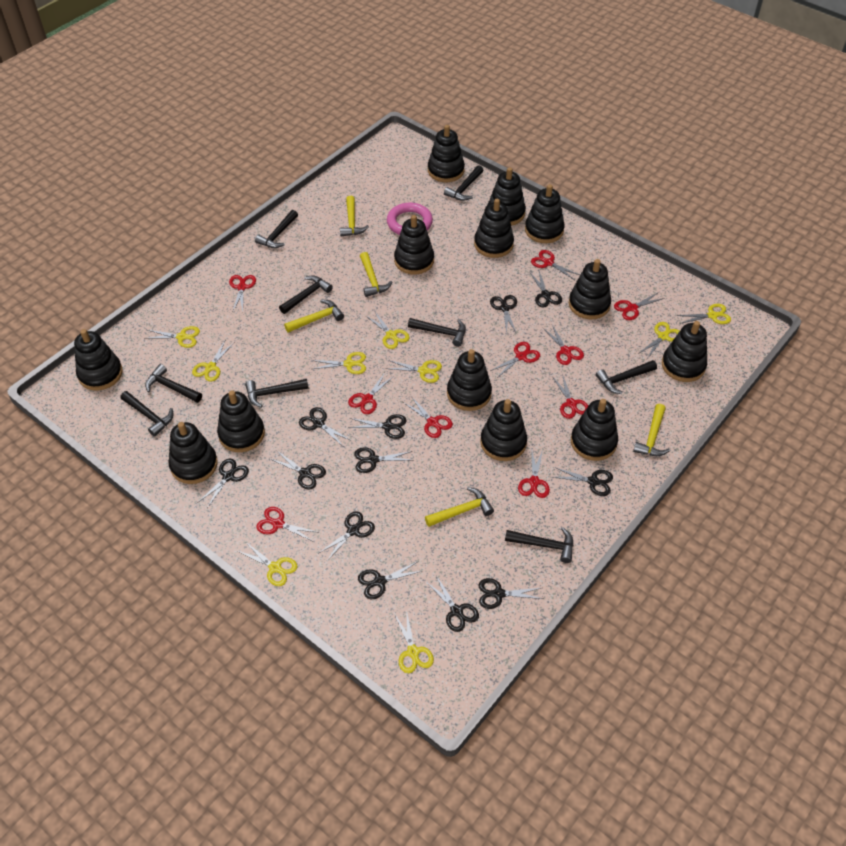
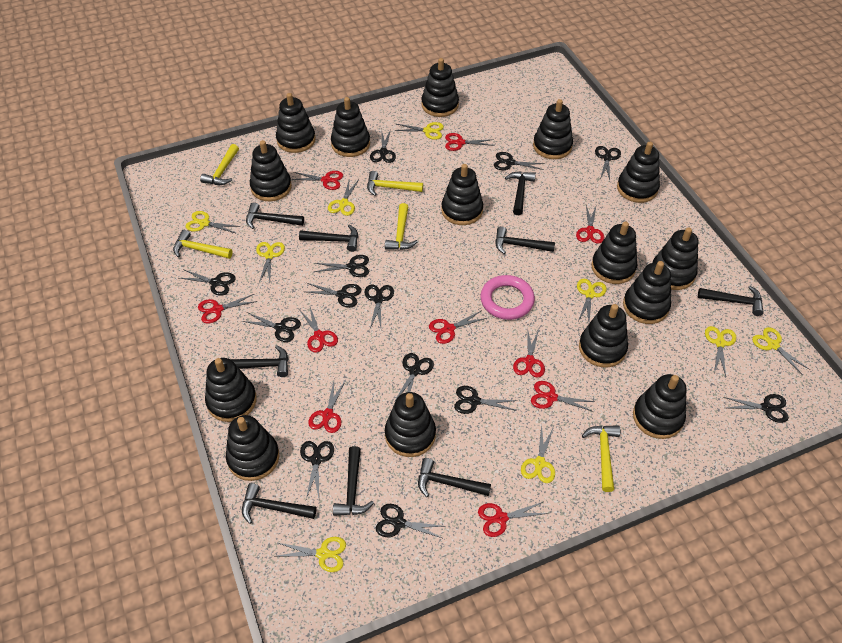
black scissors: 12 -> 13
black stacking toy: 13 -> 15

